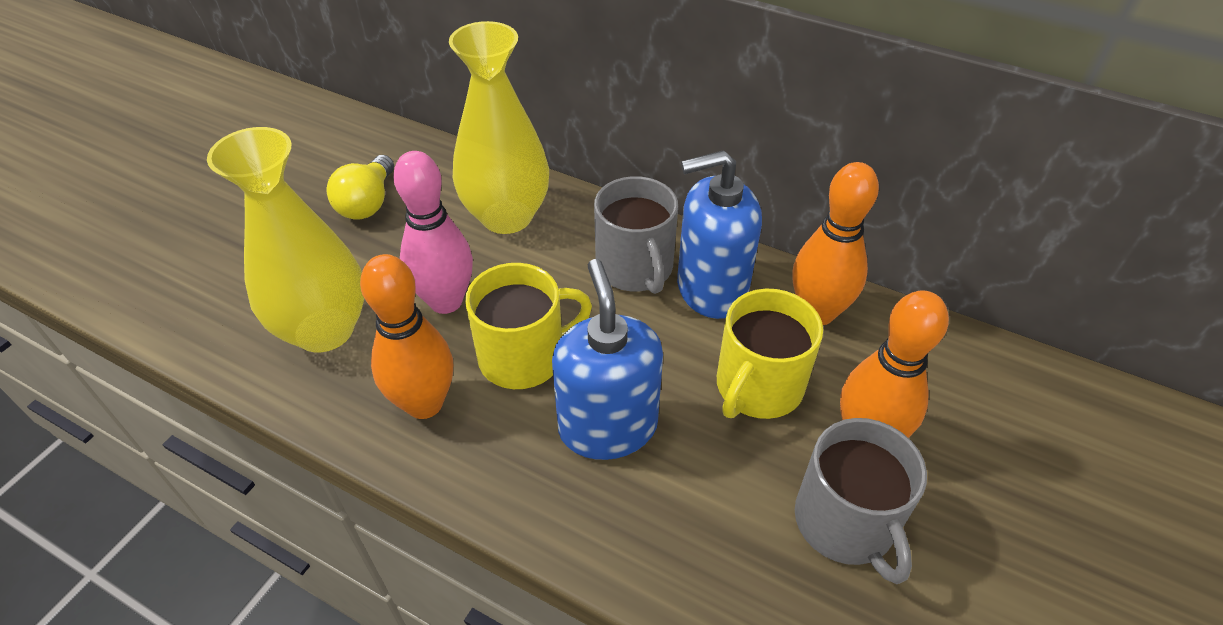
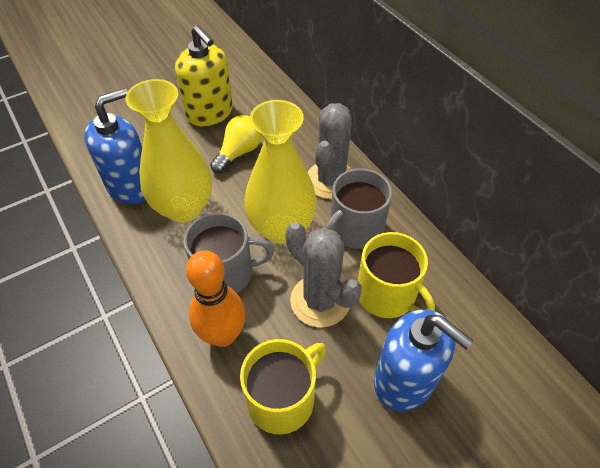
grey cactus: 0 -> 2
orange bowling pin: 3 -> 1
pink bowling pin: 1 -> 0
yellow soap dispenser: 0 -> 1

